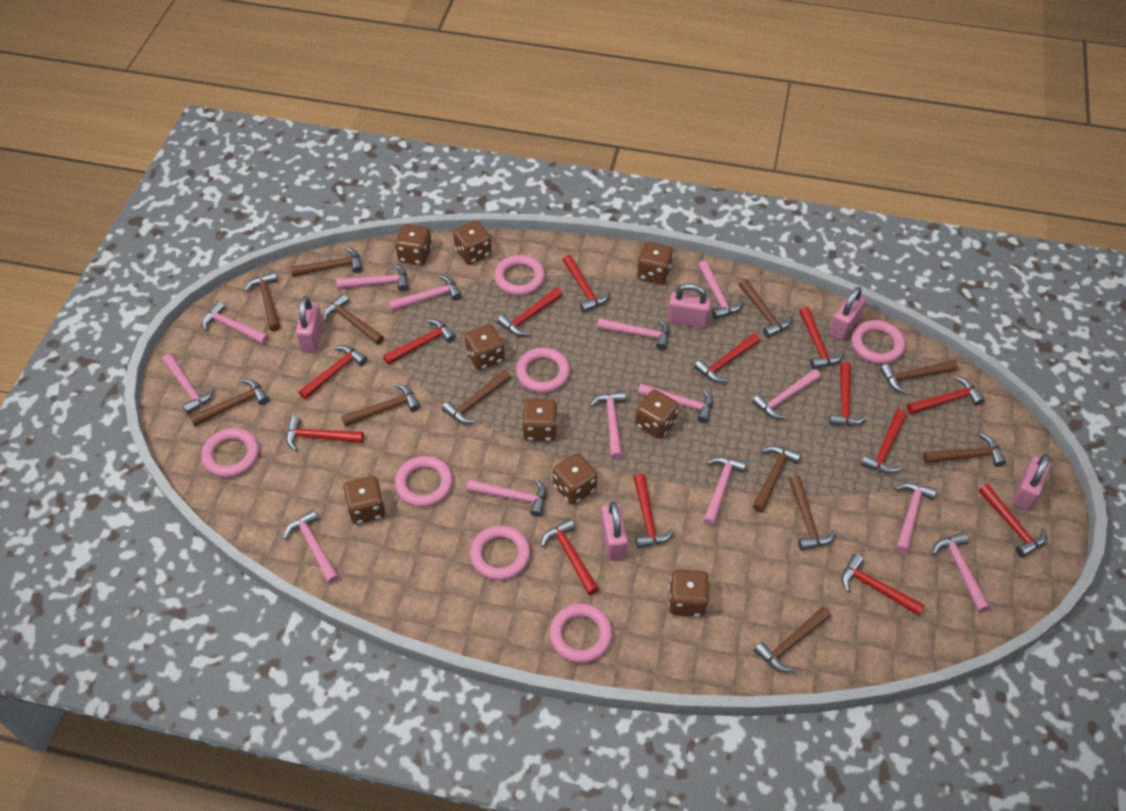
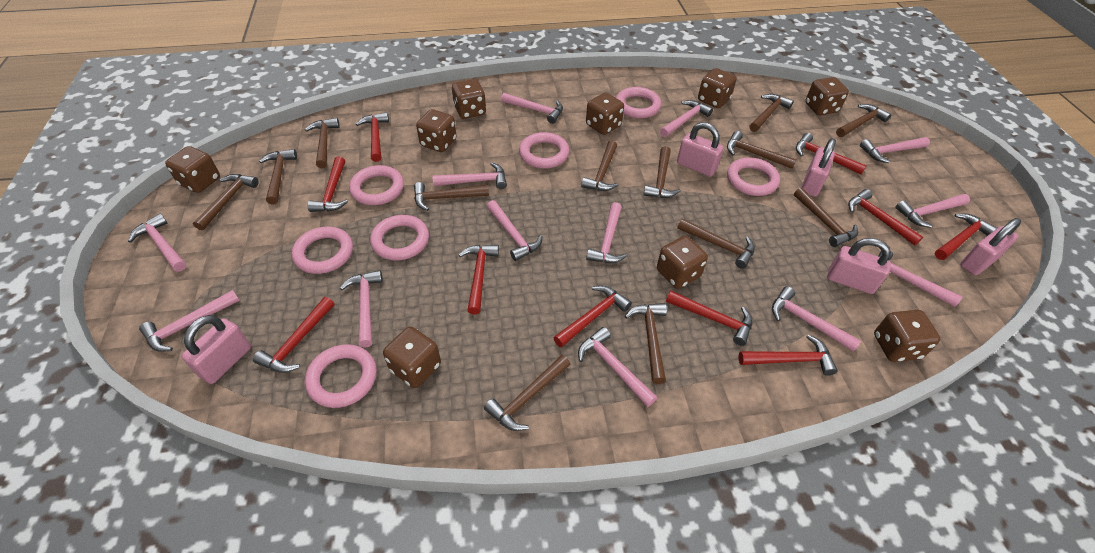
brown hammer: 12 -> 13
pink hammer: 14 -> 13
red hammer: 14 -> 10

